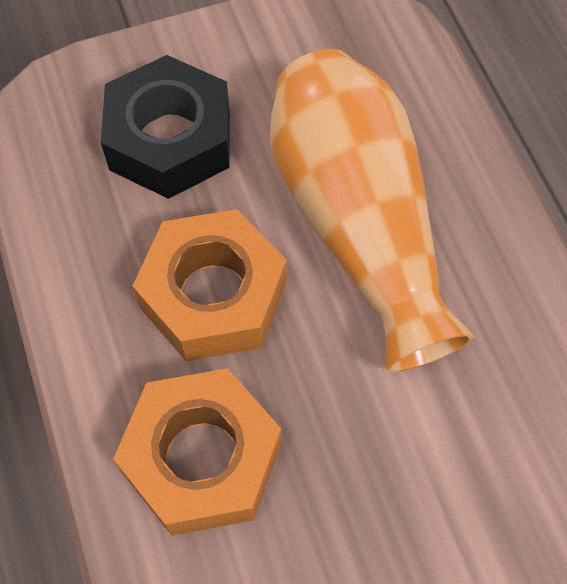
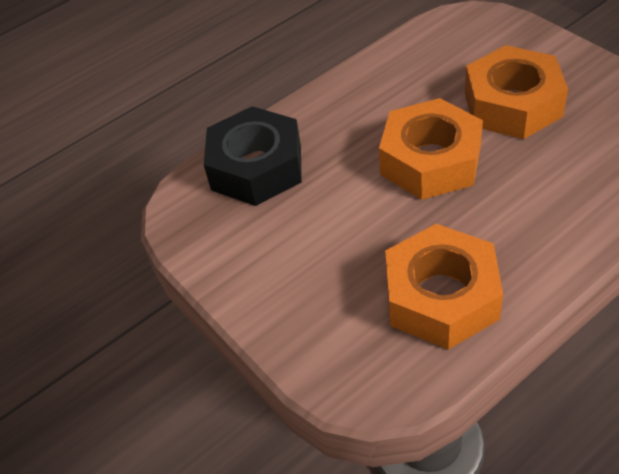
orange nut: 2 -> 3
orange vase: 1 -> 0

